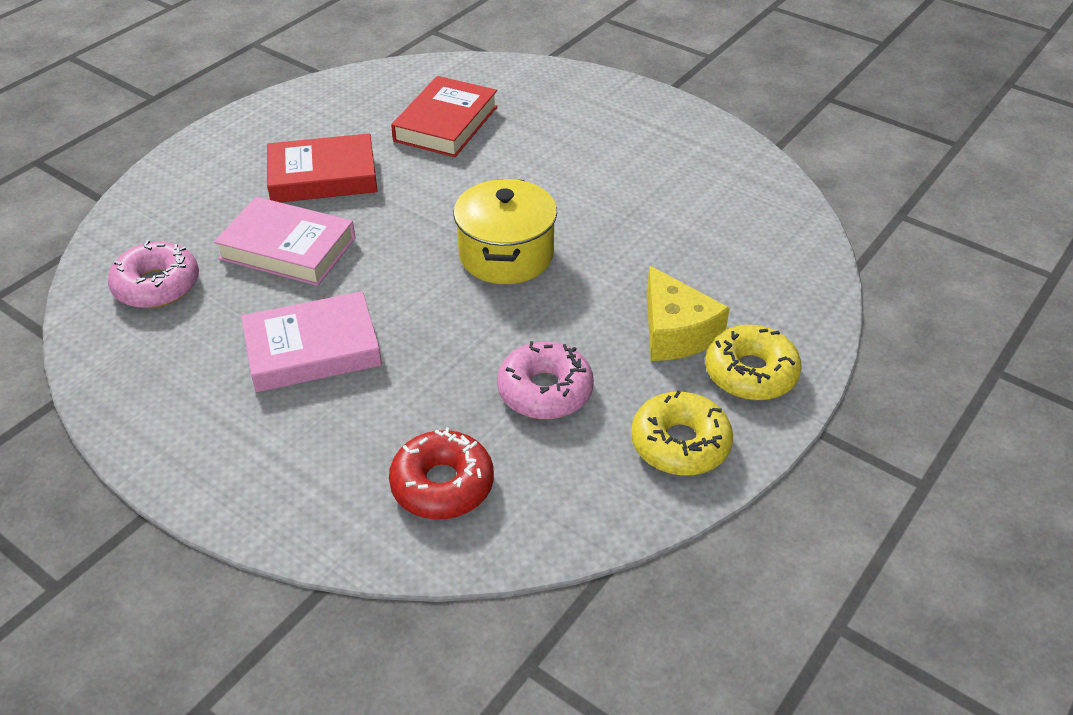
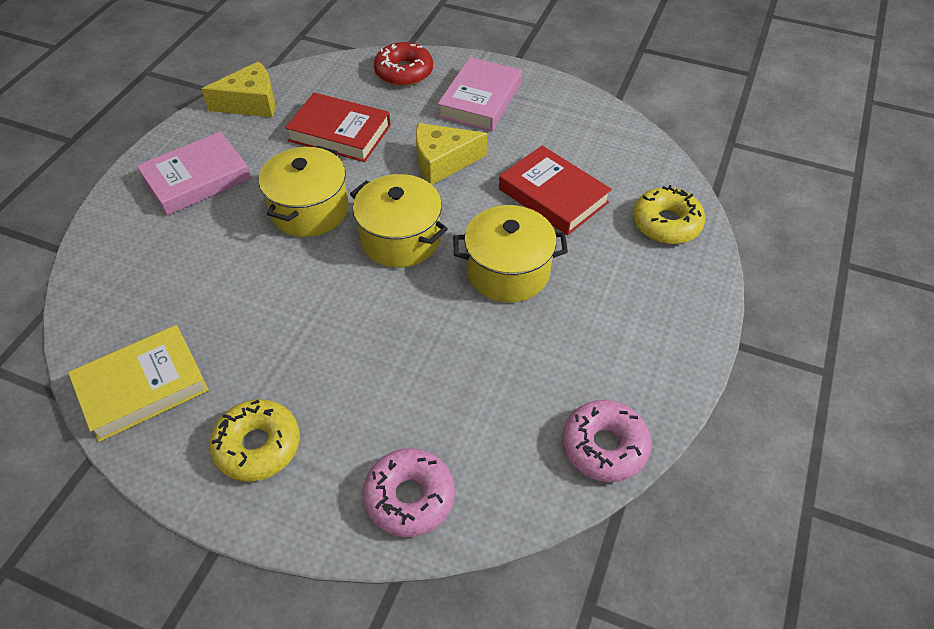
yellow book: 0 -> 1
yellow cheese: 1 -> 2
yellow pot: 1 -> 3

